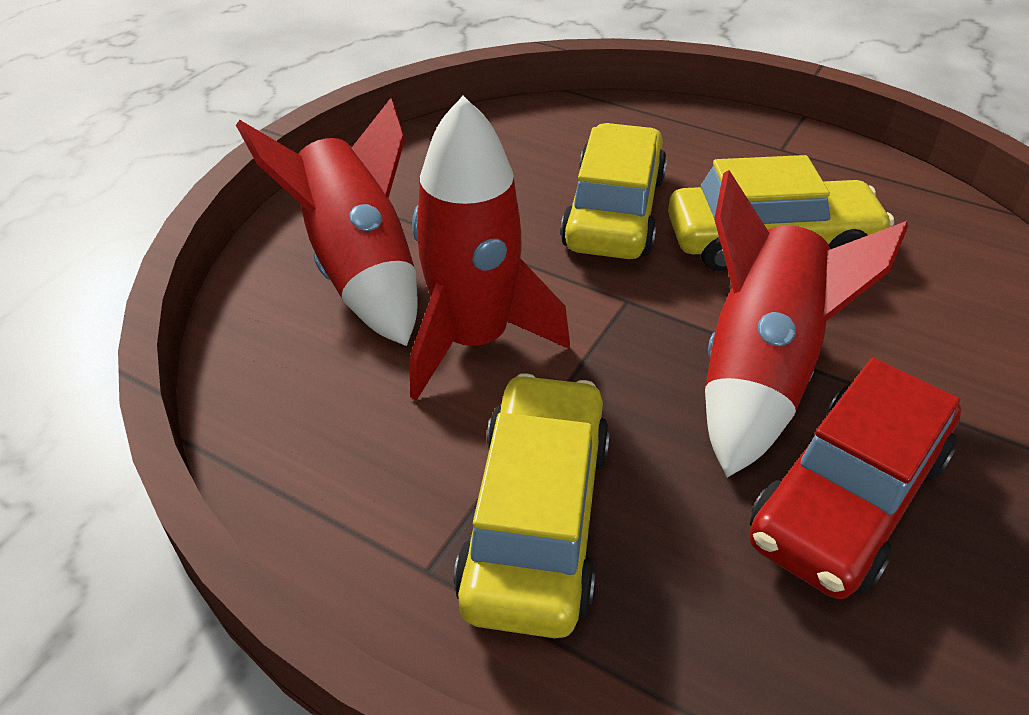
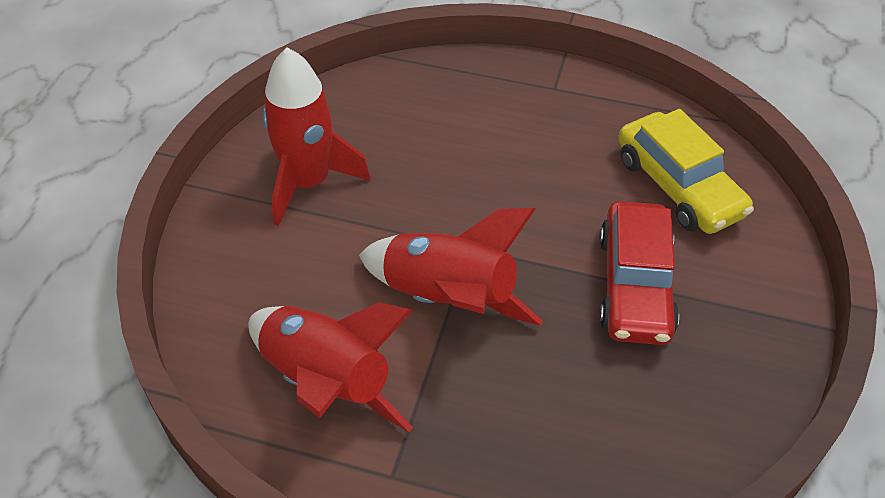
yellow car: 3 -> 1

